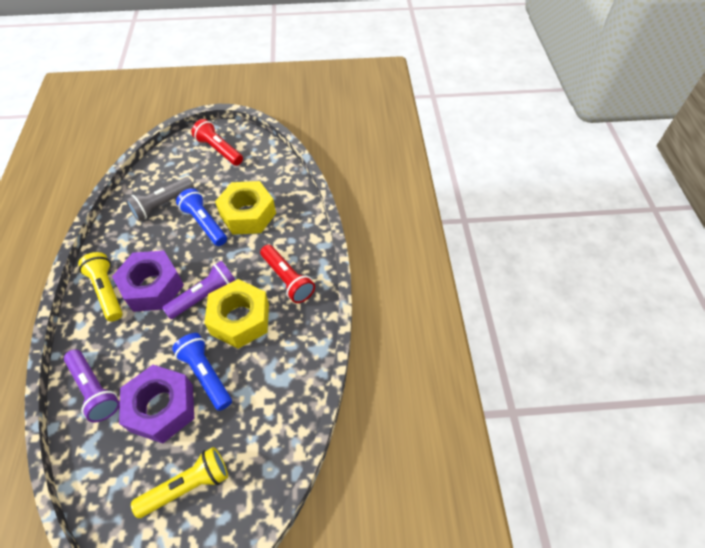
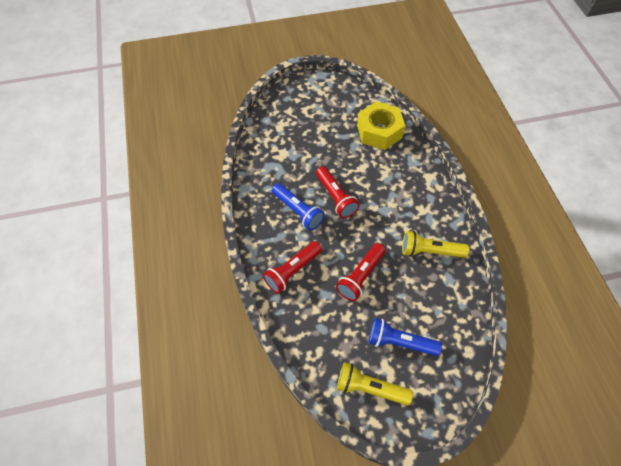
grey flashlight: 1 -> 0
purple flashlight: 2 -> 0
purple nut: 2 -> 0
red flashlight: 2 -> 3
yellow nut: 2 -> 1

